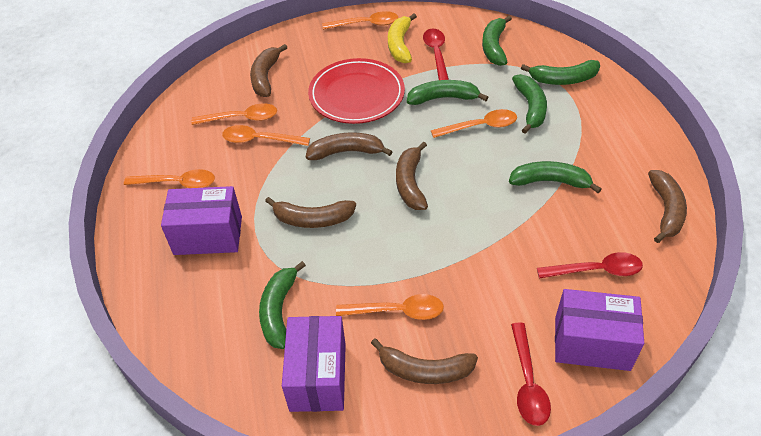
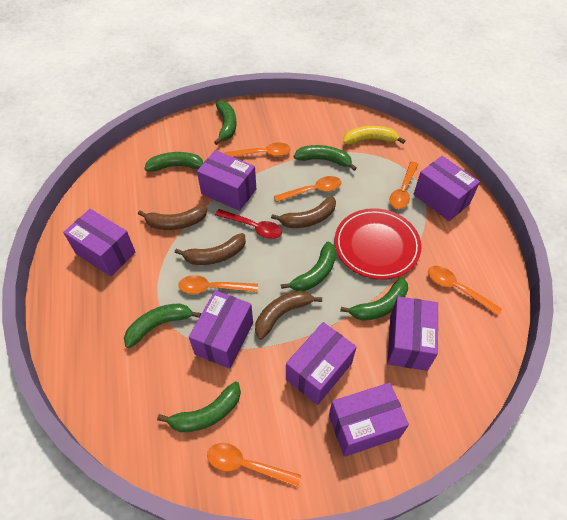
brown banana: 6 -> 4
green banana: 6 -> 7
purple box: 3 -> 7
red spoon: 3 -> 1

